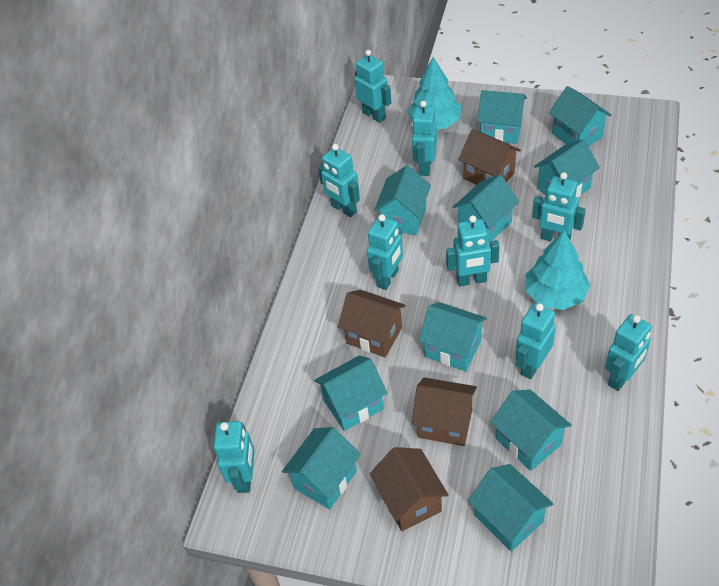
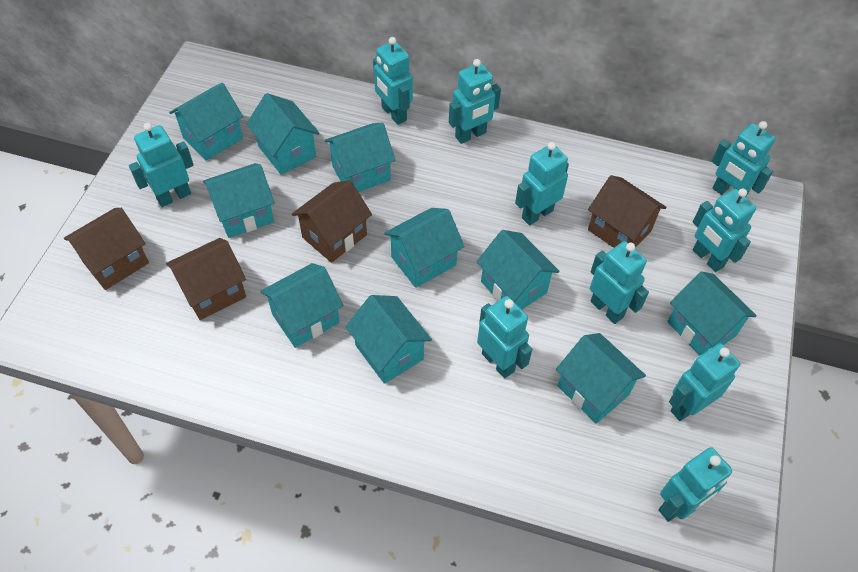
turquoise robot: 9 -> 10
turquoise tree: 2 -> 0

